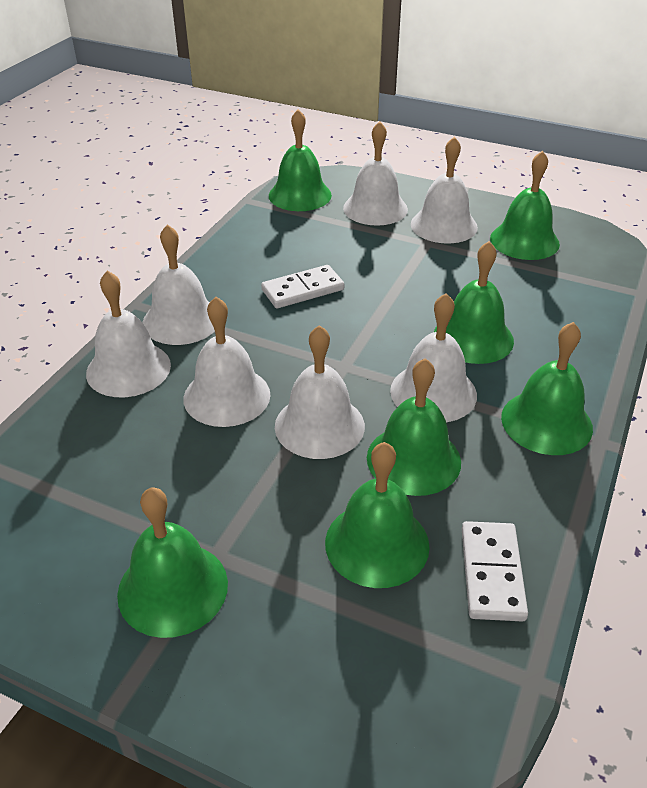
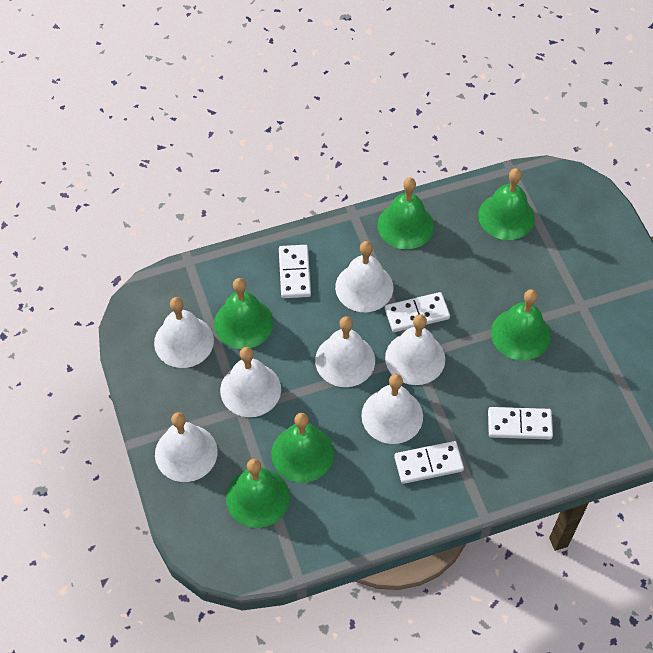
green bell: 7 -> 6
white domino: 2 -> 4

